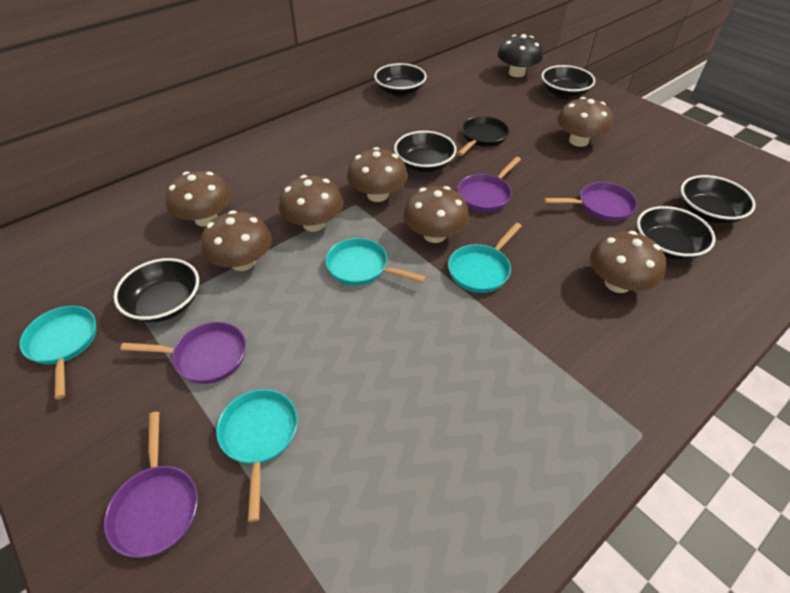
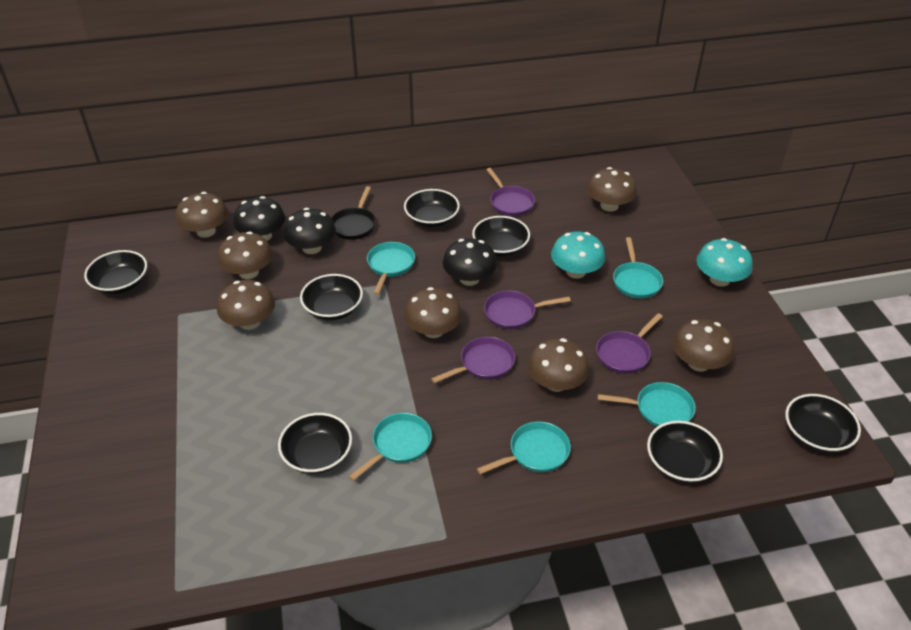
black bowl: 6 -> 7
black mushroom: 1 -> 3
turquoise mushroom: 0 -> 2
turquoise pan: 4 -> 5

